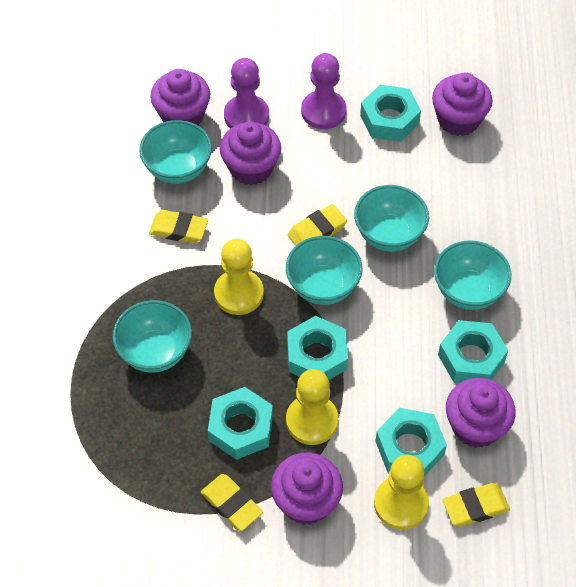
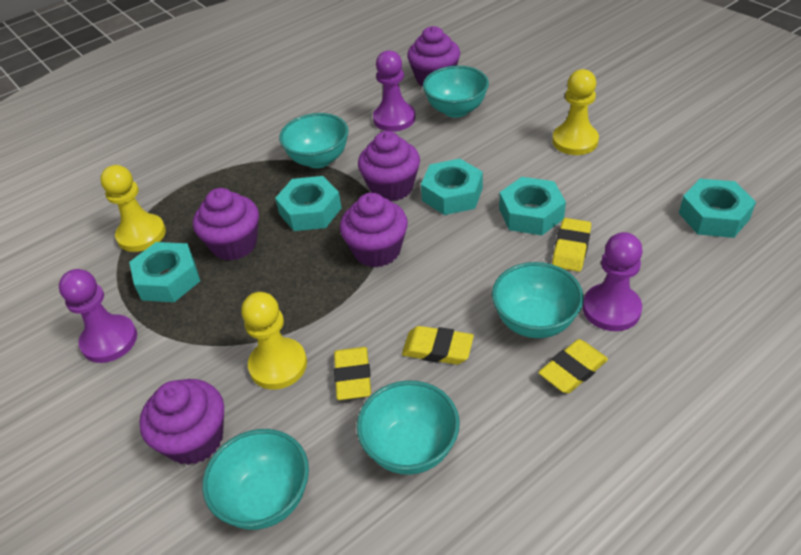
purple pawn: 2 -> 3

